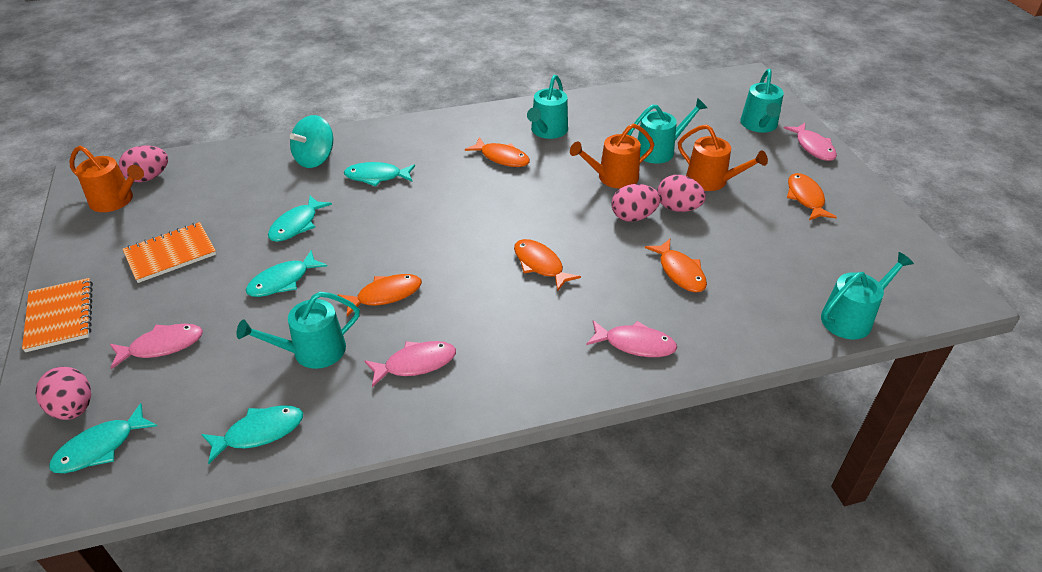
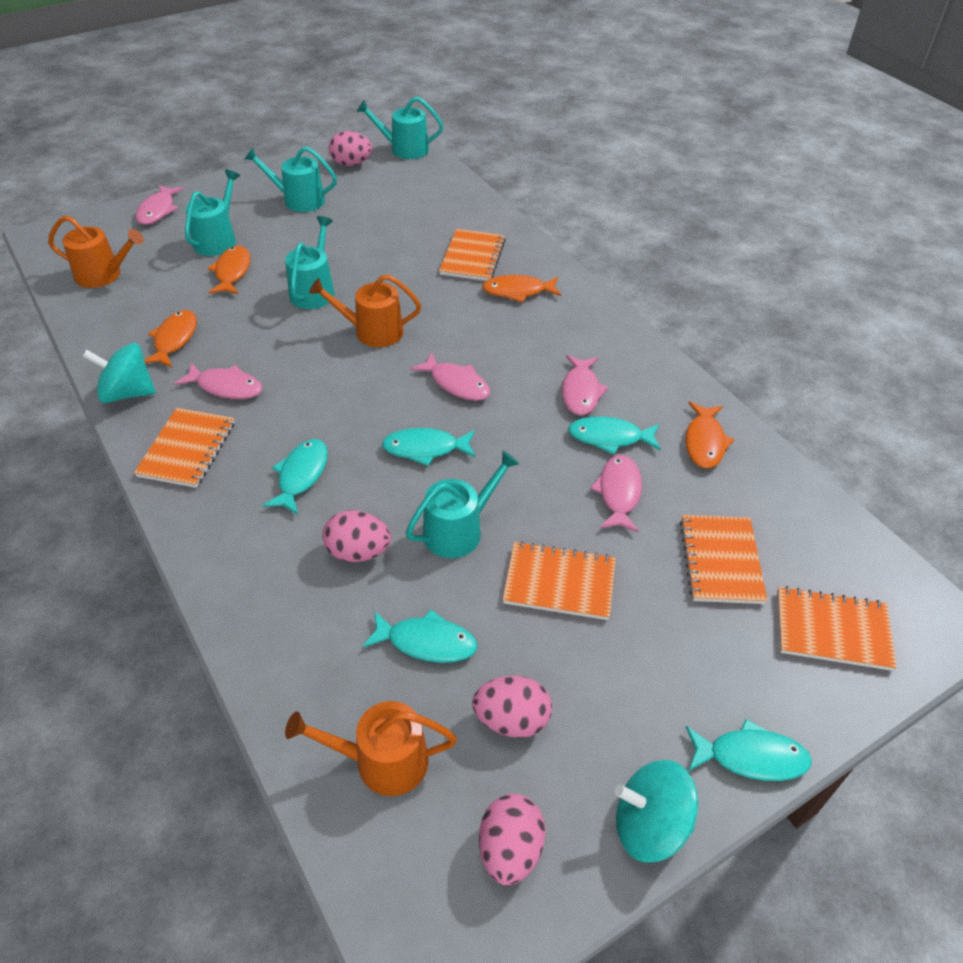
orange fish: 5 -> 4
orange notebook: 2 -> 5
pink fish: 4 -> 5
turquoise spinning top: 1 -> 2

